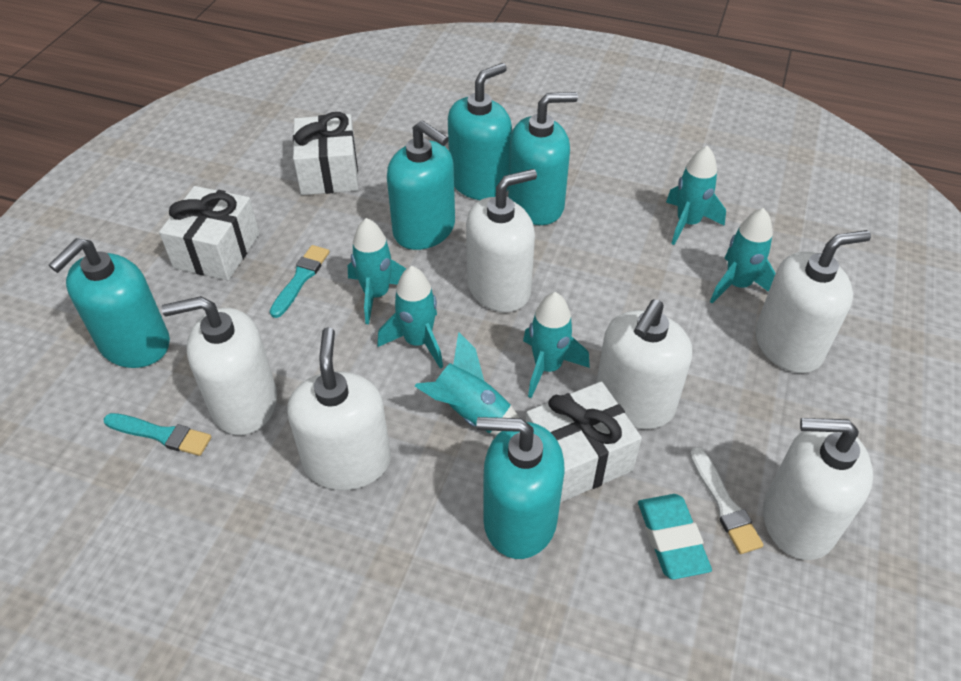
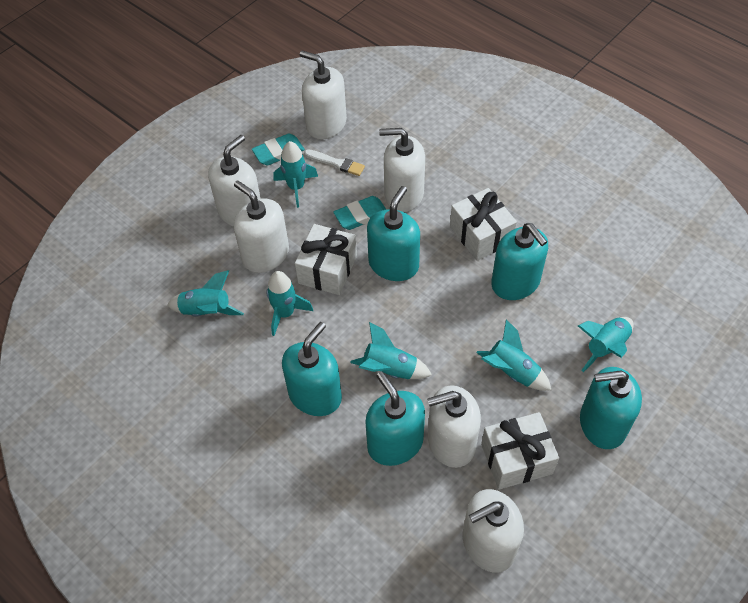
turquoise brush: 2 -> 0
turquoise eraser: 1 -> 2

